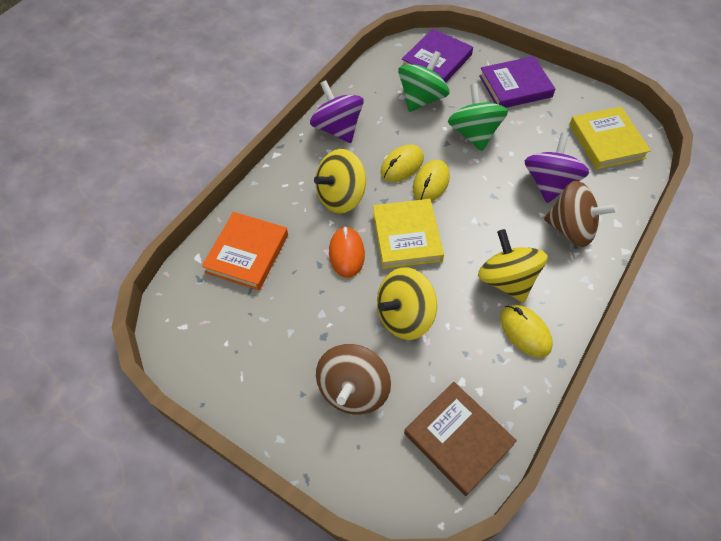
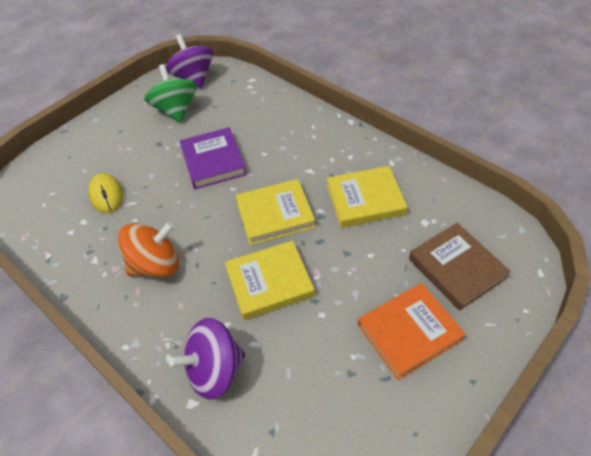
brown spinning top: 2 -> 0
green spinning top: 2 -> 1
orange mouse: 1 -> 0
orange spinning top: 0 -> 1
purple book: 2 -> 1
yellow book: 2 -> 3
yellow mouse: 3 -> 1
yellow spinning top: 3 -> 0

